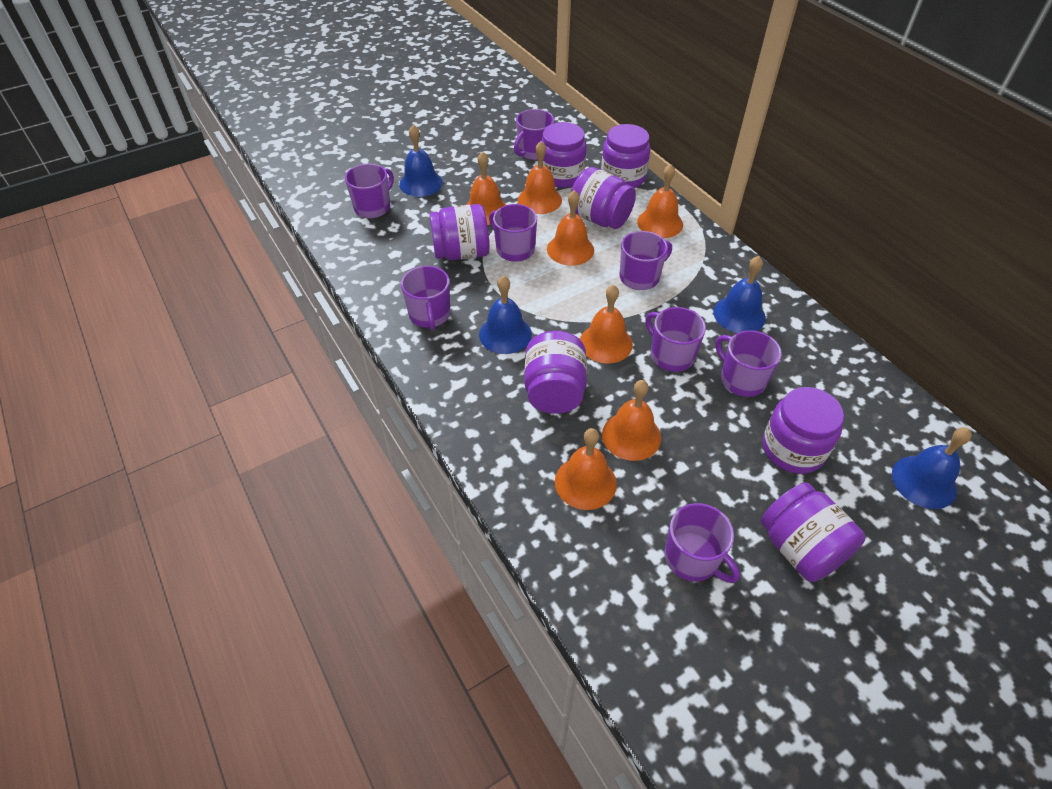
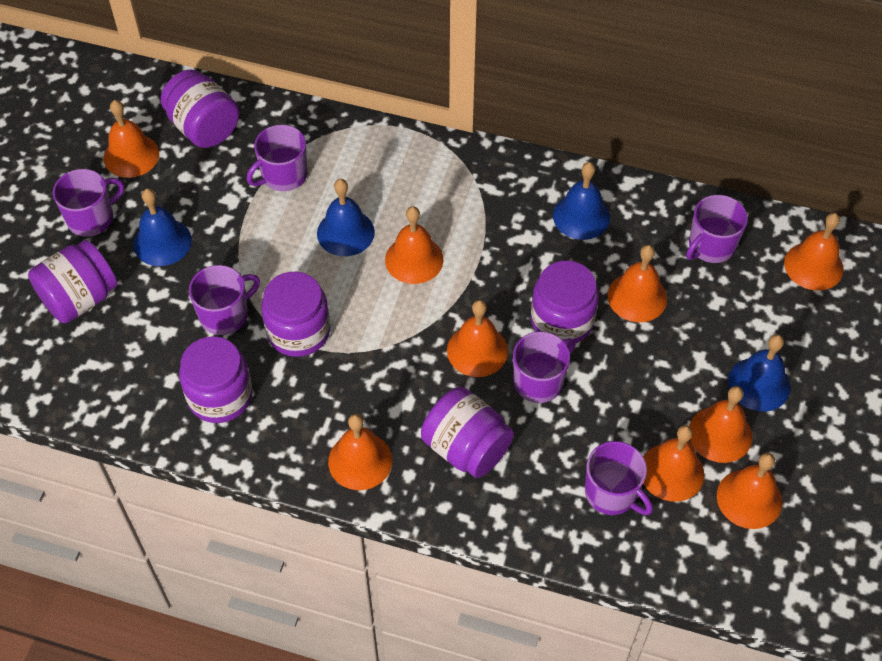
orange bell: 7 -> 9
purple jar: 7 -> 6
purple mug: 8 -> 6

